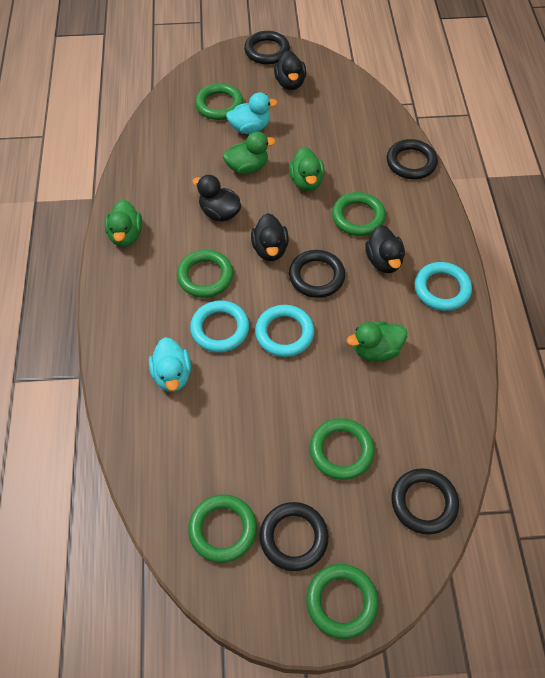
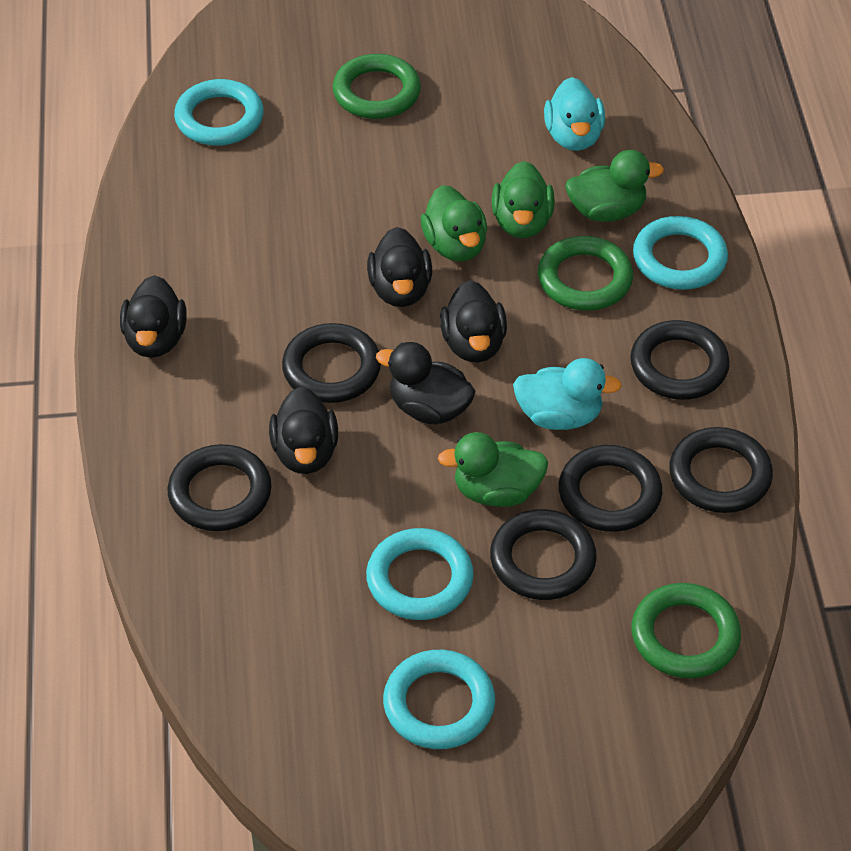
black duck: 4 -> 5
black ring: 5 -> 6
green ring: 6 -> 3
turquoise ring: 3 -> 4

